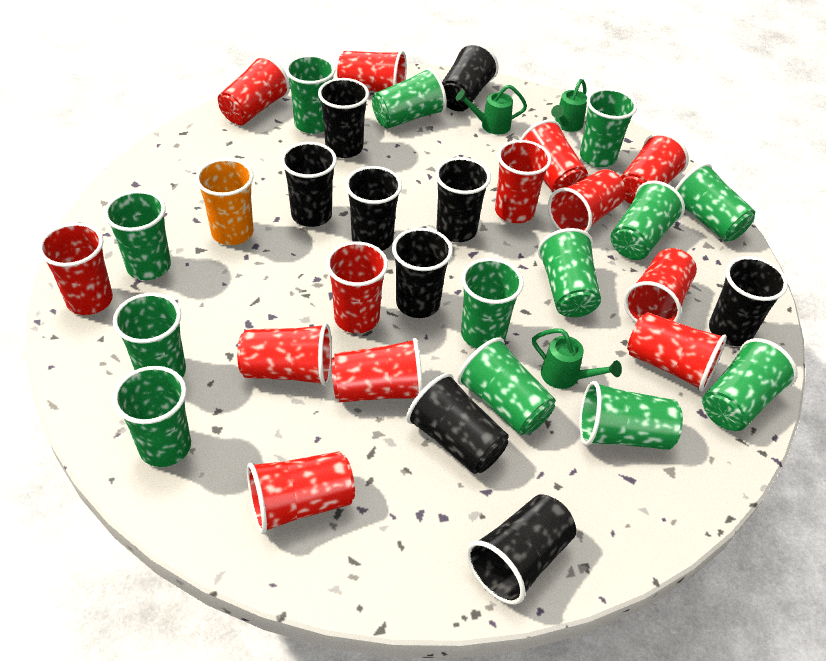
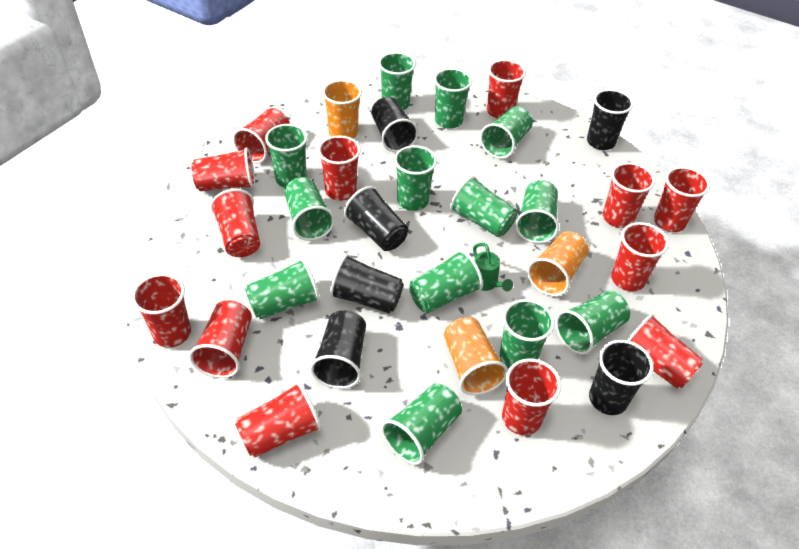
black cup: 9 -> 6
green watering can: 3 -> 1
orange cup: 1 -> 3

